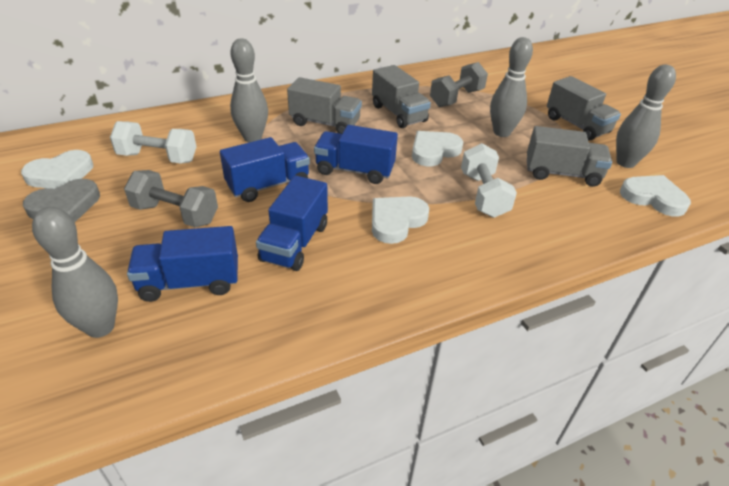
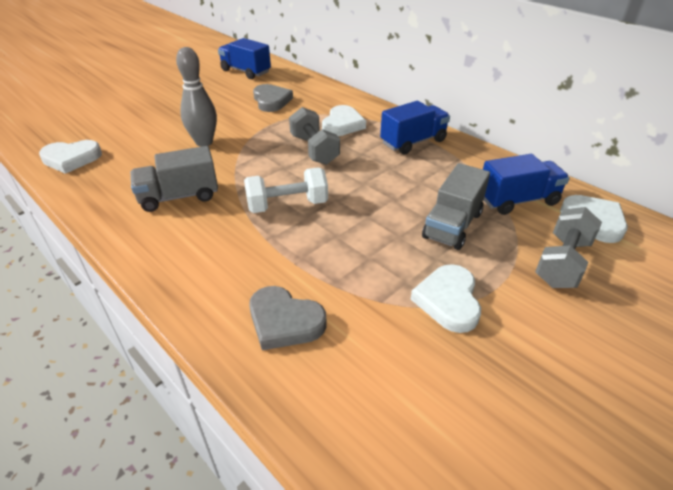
blue truck: 4 -> 3
grey bowling pin: 4 -> 1
grey heart: 1 -> 2
grey truck: 4 -> 2
white dumbbell: 2 -> 1

